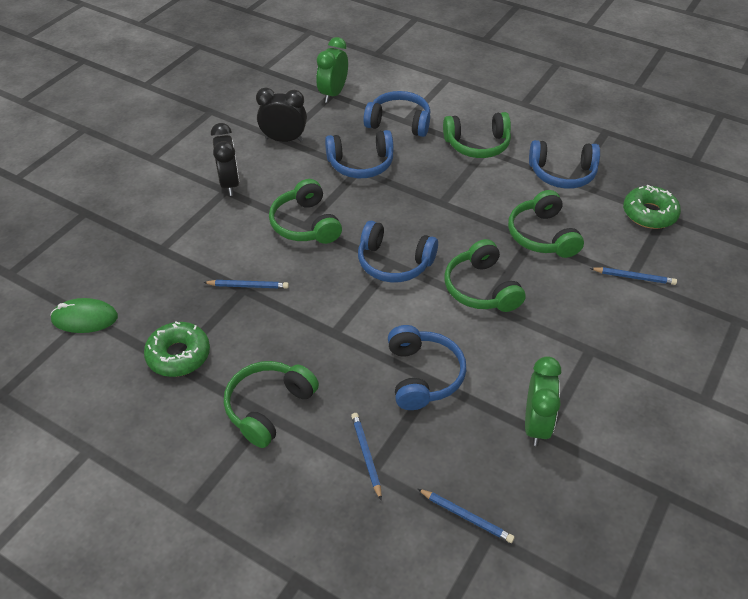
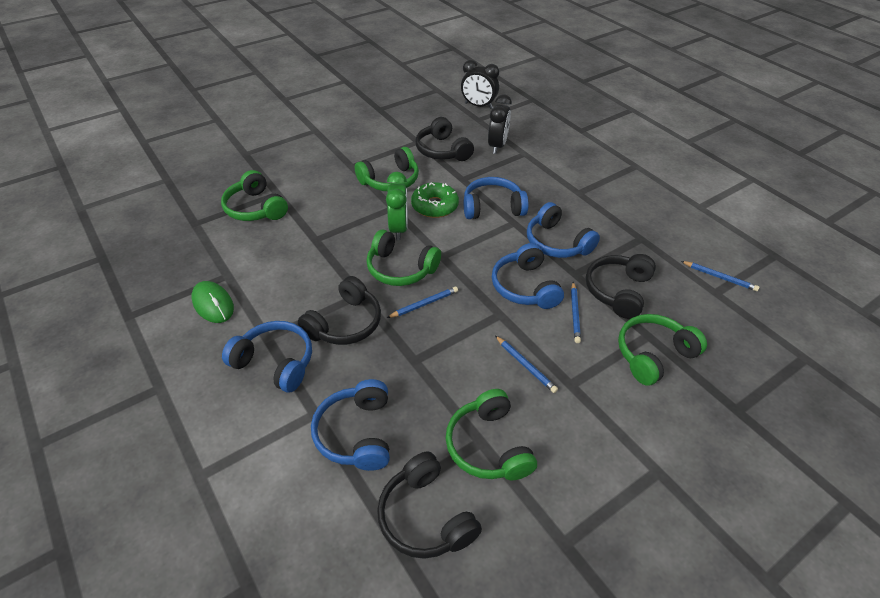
black headphones: 0 -> 4
green clock: 2 -> 1
green donut: 2 -> 1

